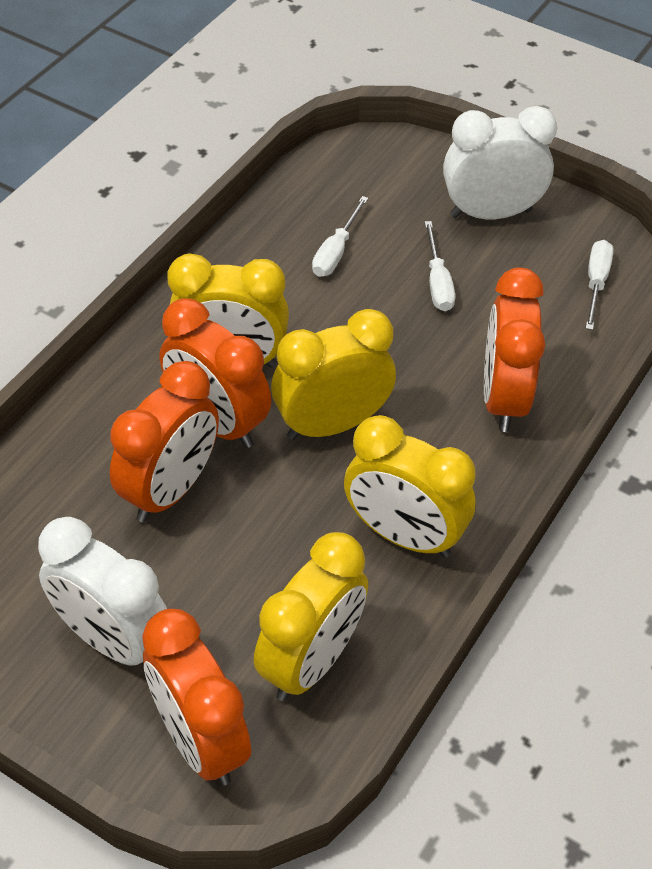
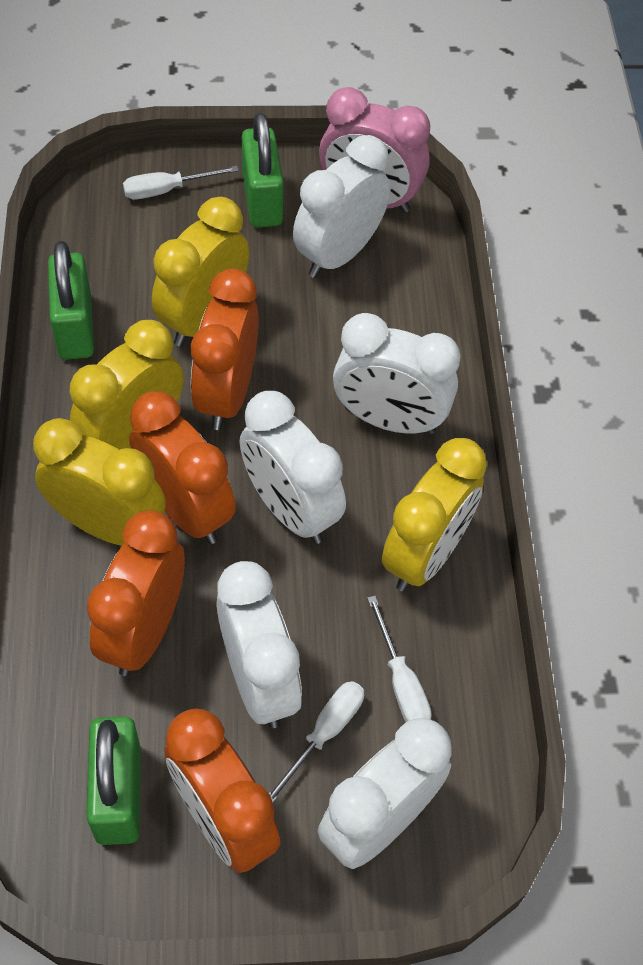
green padlock: 0 -> 3
pink clock: 0 -> 1
white clock: 2 -> 5

